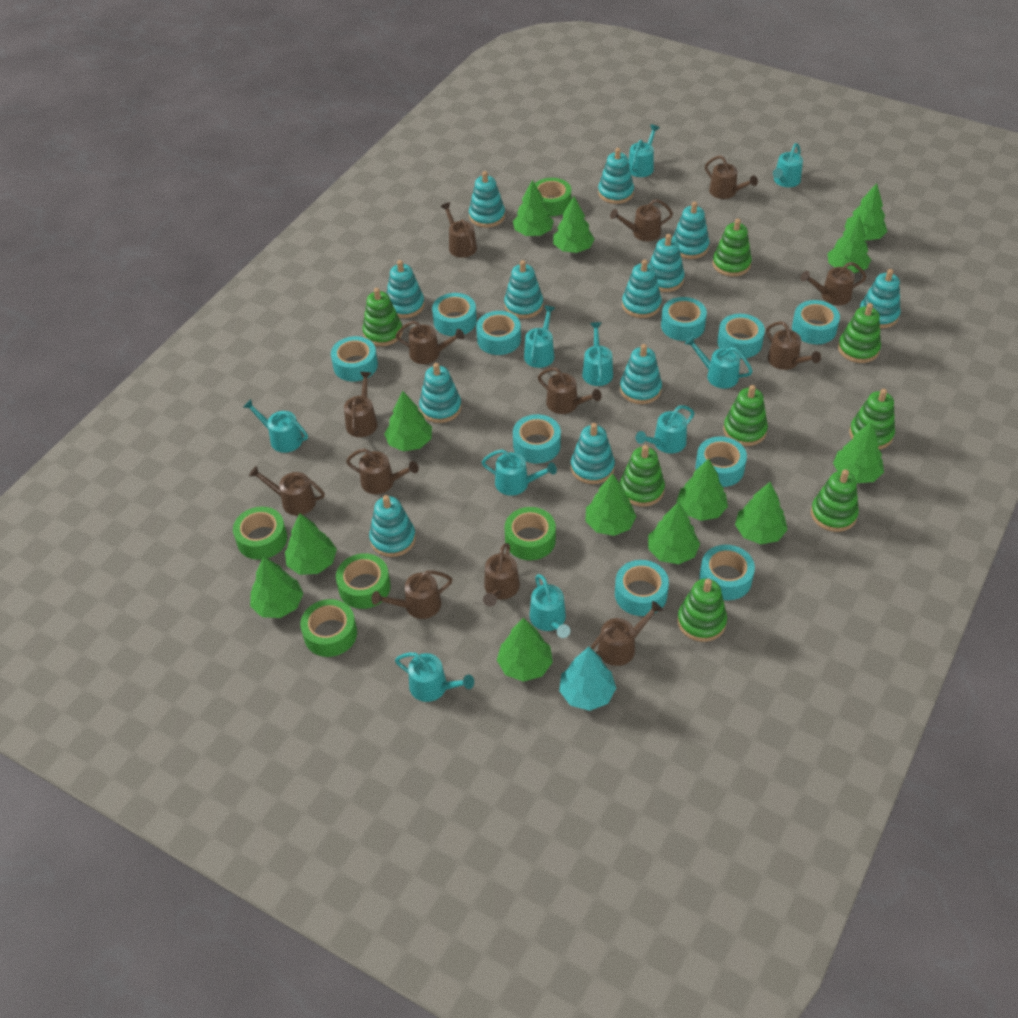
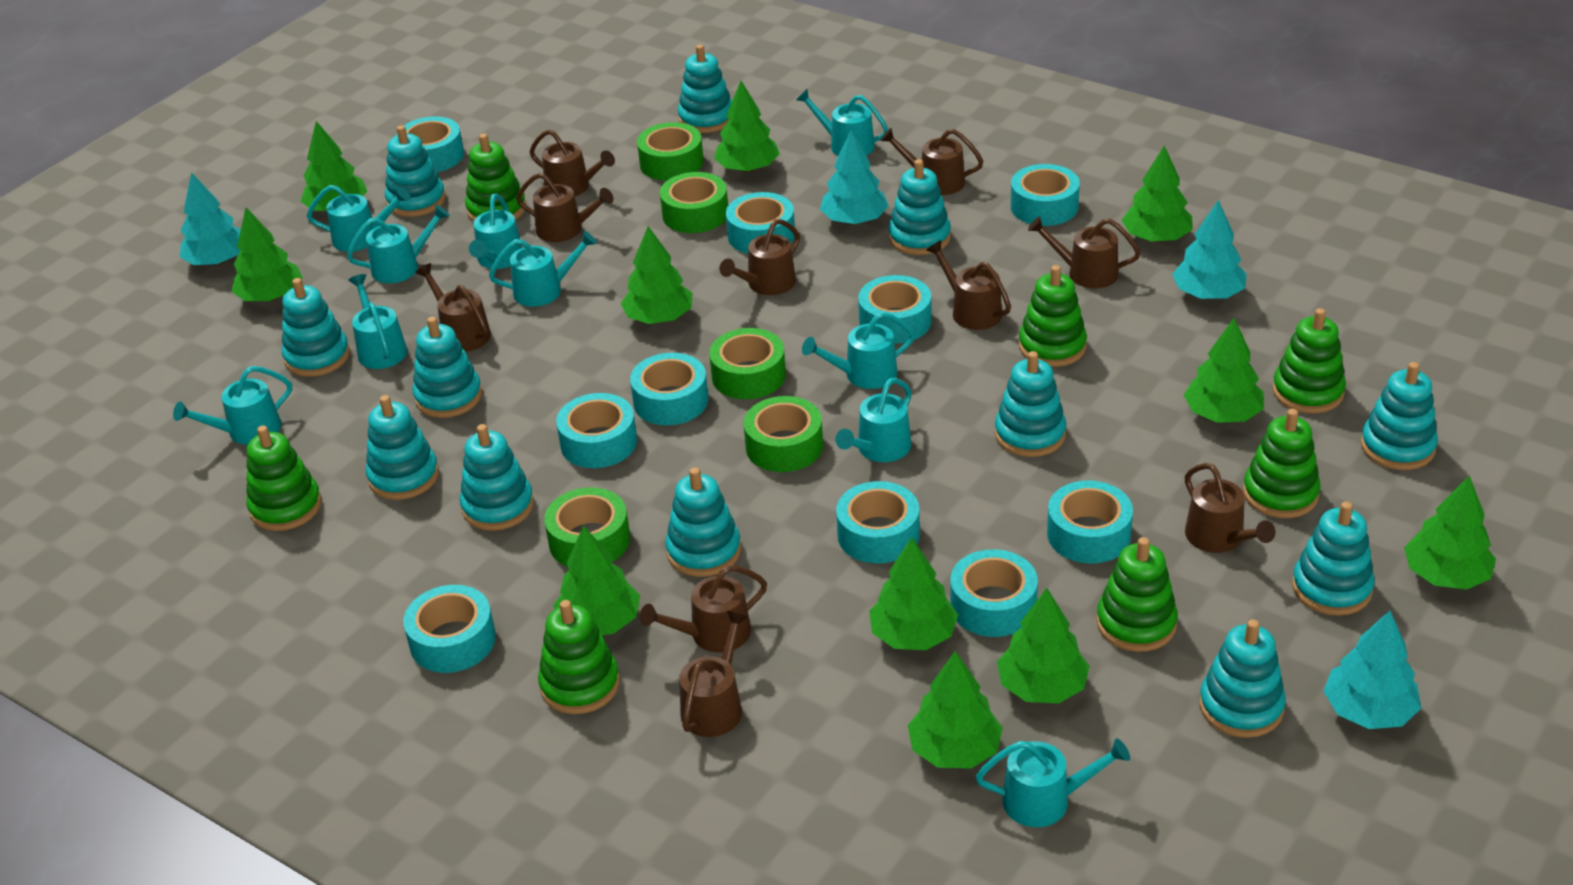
brown watering can: 13 -> 10
green stacking toy: 8 -> 7
green tree: 13 -> 11
turquoise tree: 1 -> 4

